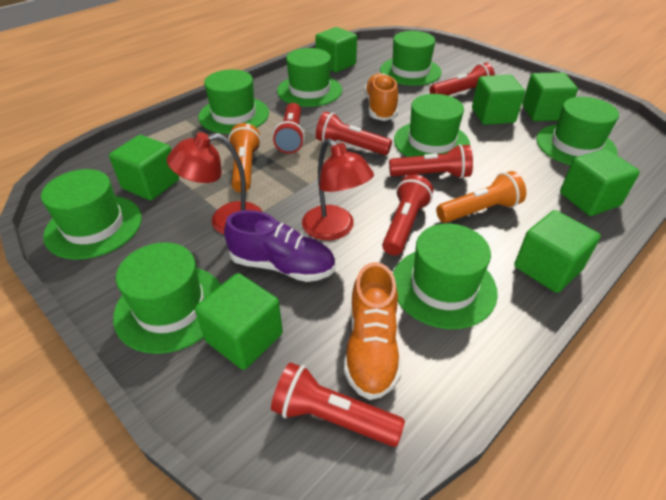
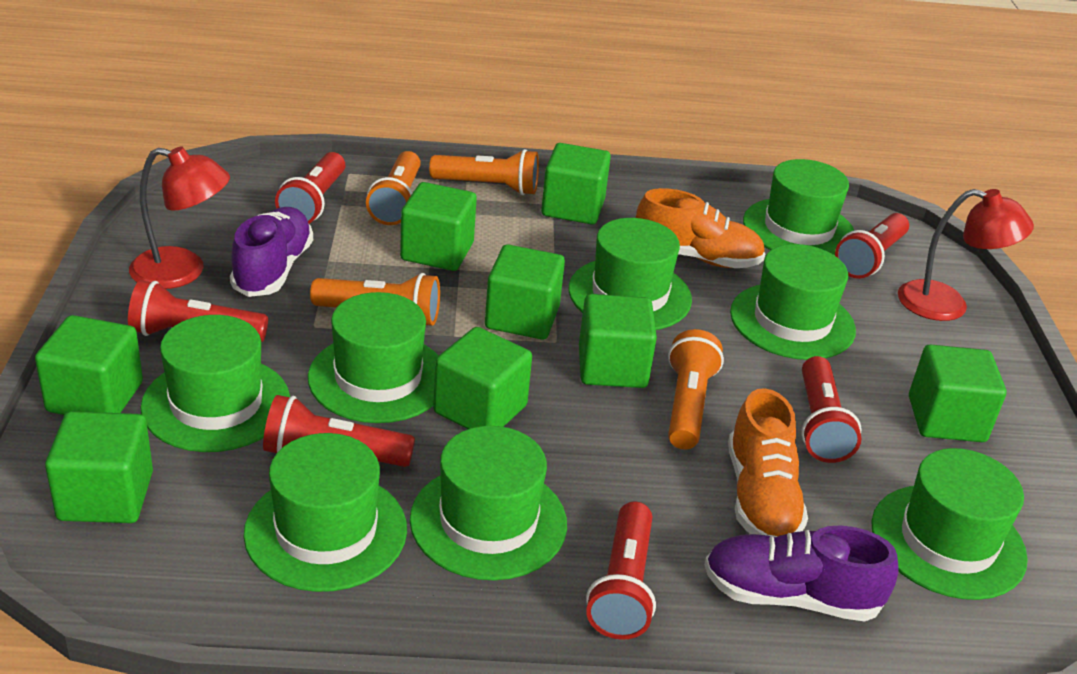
green cube: 7 -> 8
orange flashlight: 2 -> 4
purple shoe: 1 -> 2

